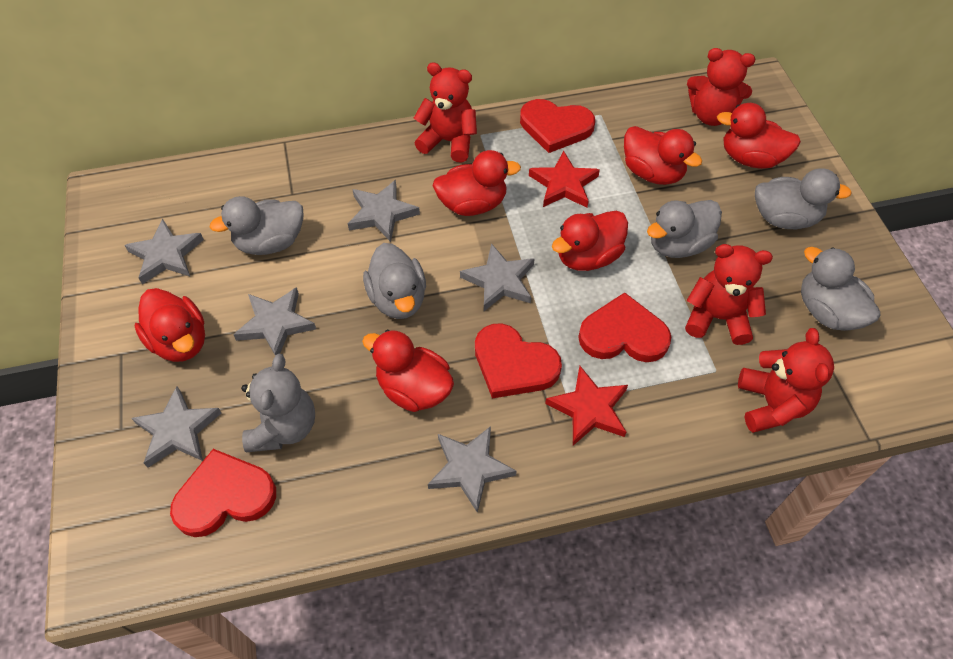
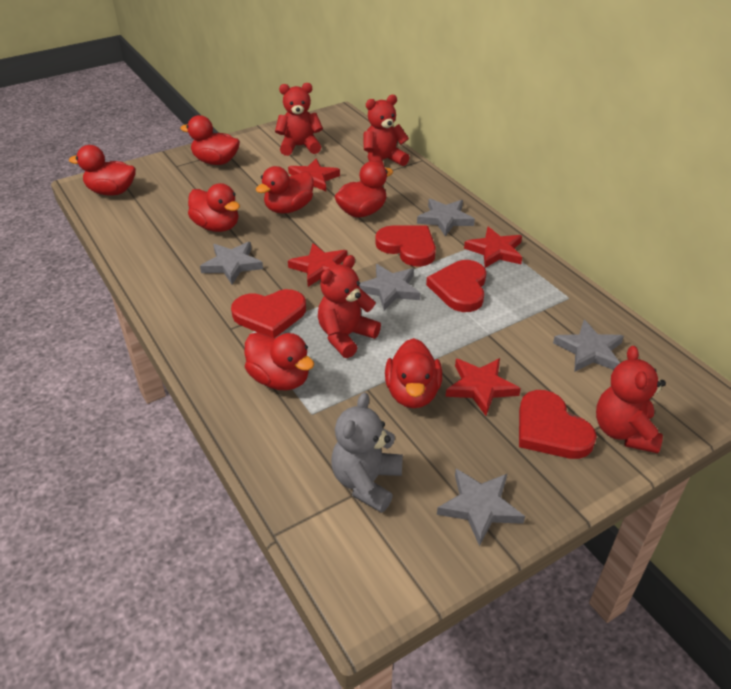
grey duck: 5 -> 0
grey star: 6 -> 5
red duck: 6 -> 7
red star: 2 -> 4

